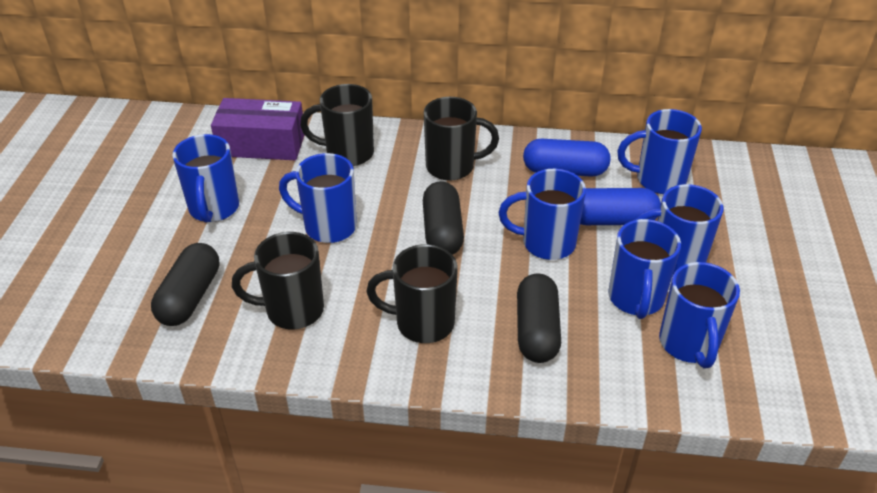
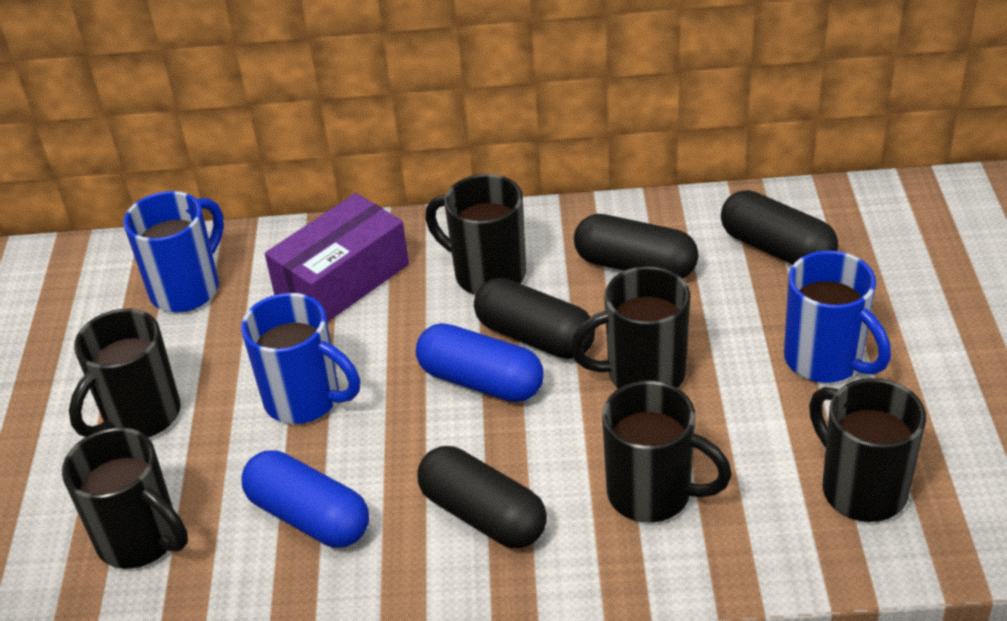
black capsule: 3 -> 4
black mug: 4 -> 6
blue mug: 7 -> 3

